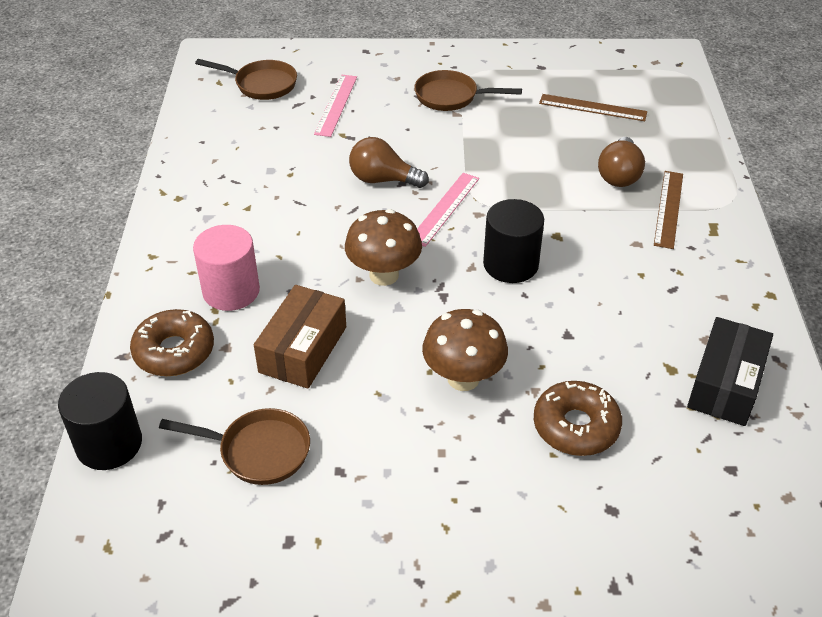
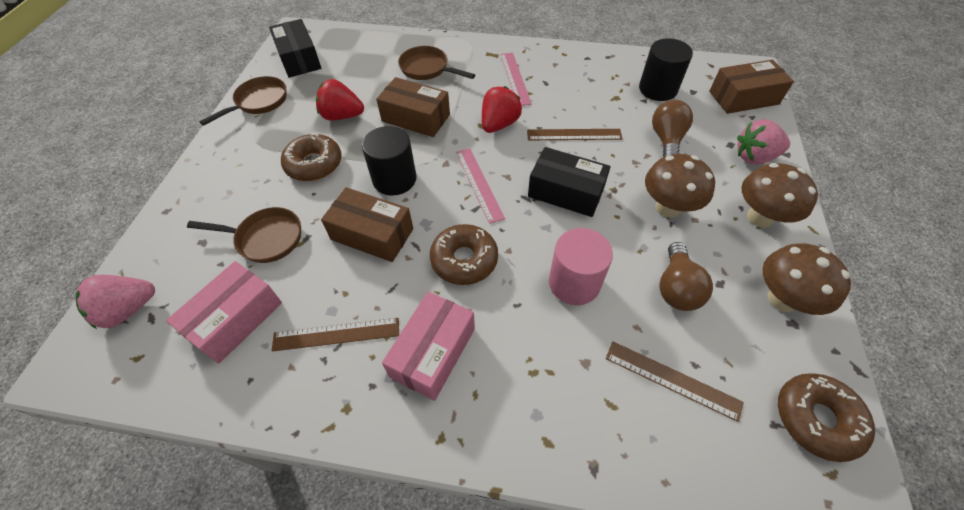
black box: 1 -> 2
brown box: 1 -> 3
brown donut: 2 -> 3
brown mushroom: 2 -> 3
brown ruler: 2 -> 3
pink box: 0 -> 2
pink strawberry: 0 -> 2
red strawberry: 0 -> 2

